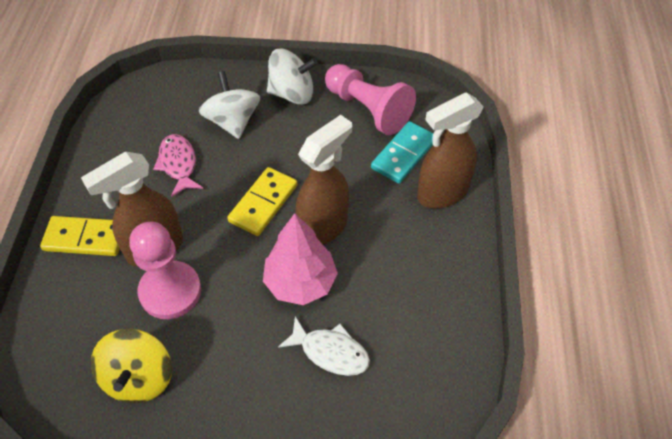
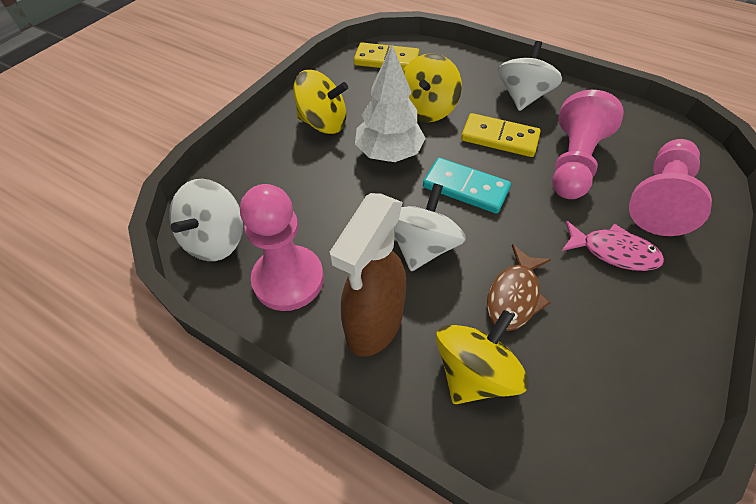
brown fish: 0 -> 1
brown spray bottle: 3 -> 1
pink pawn: 2 -> 3
pink tree: 1 -> 0
white fish: 1 -> 0
white spinning top: 2 -> 3
white tree: 0 -> 1
yellow spinning top: 1 -> 3

